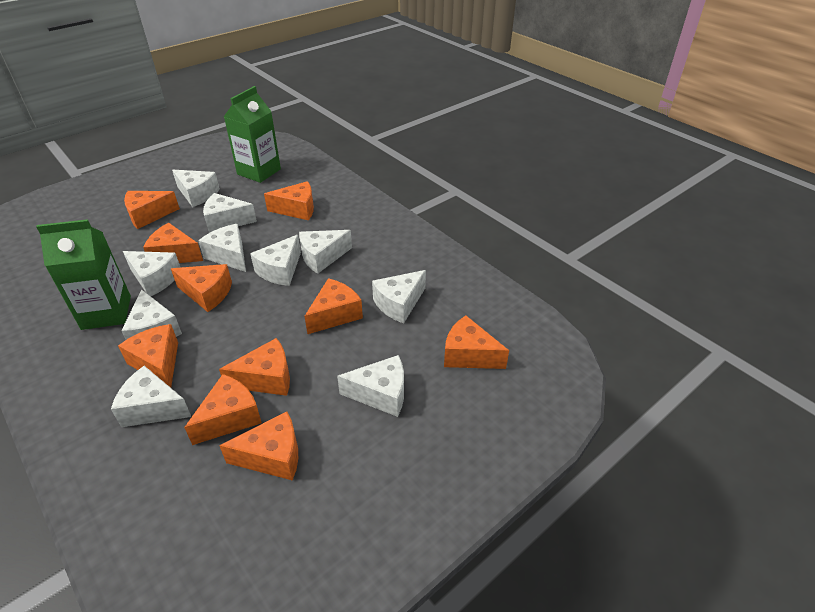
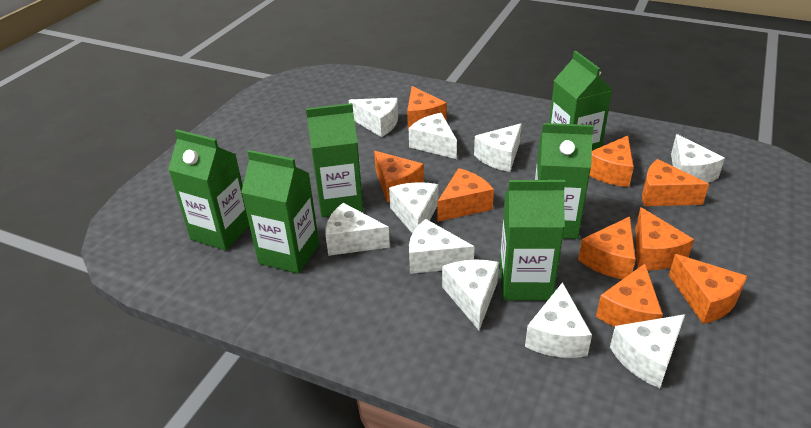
green carton: 2 -> 6
orange cheese: 10 -> 9

